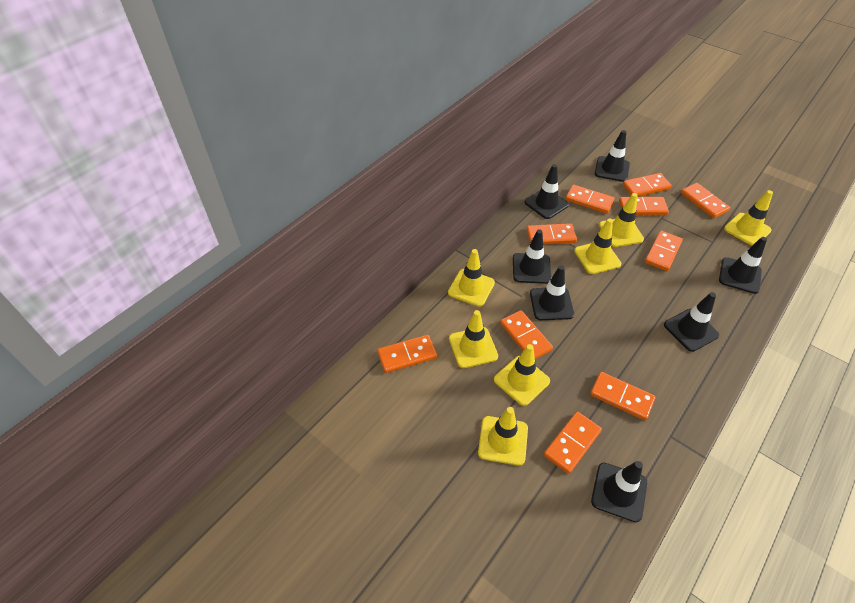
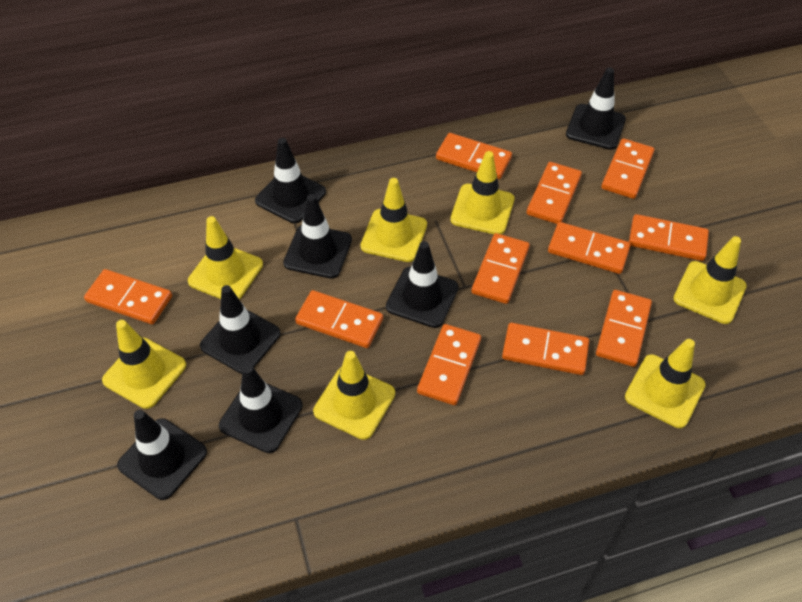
orange domino: 10 -> 11

